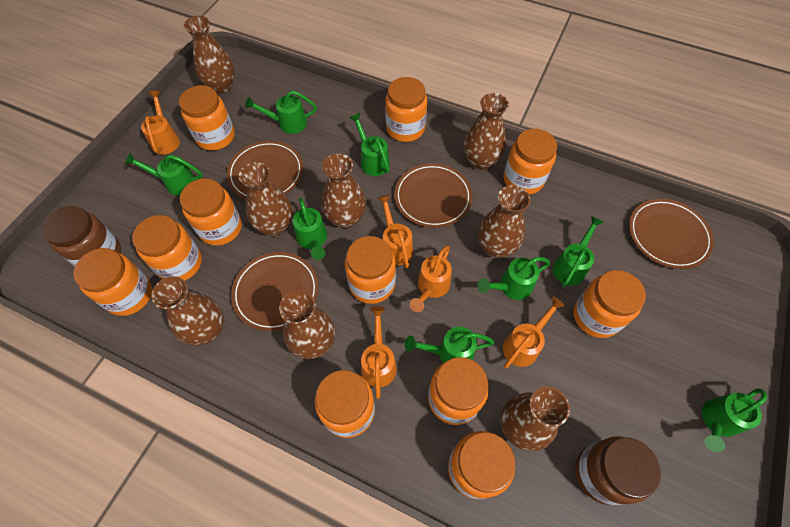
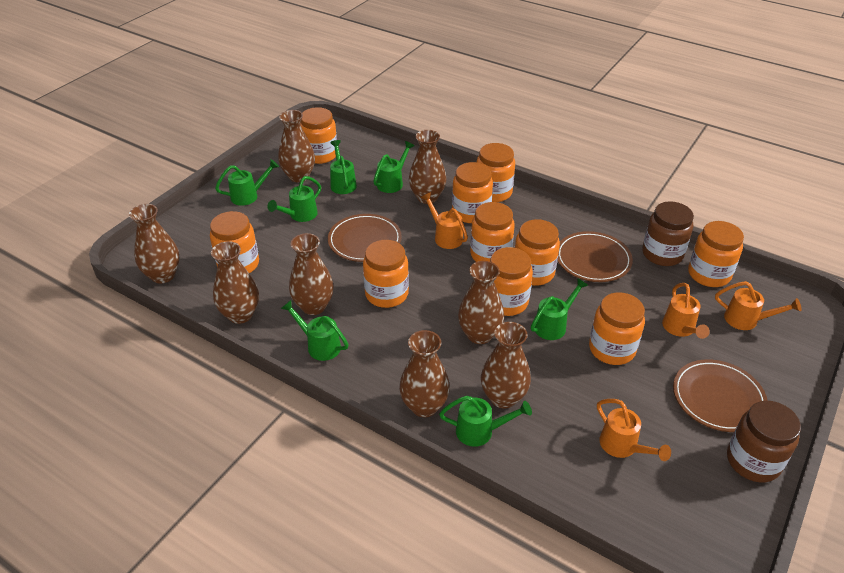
brown plate: 4 -> 3
green watering can: 8 -> 7
orange jar: 11 -> 10
orange watering can: 5 -> 4

